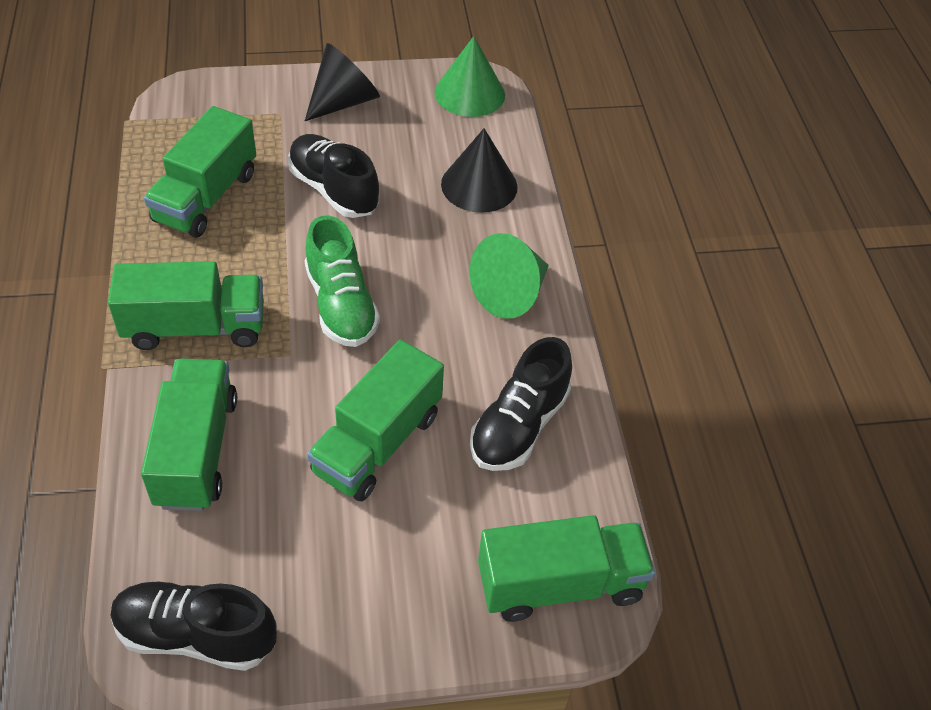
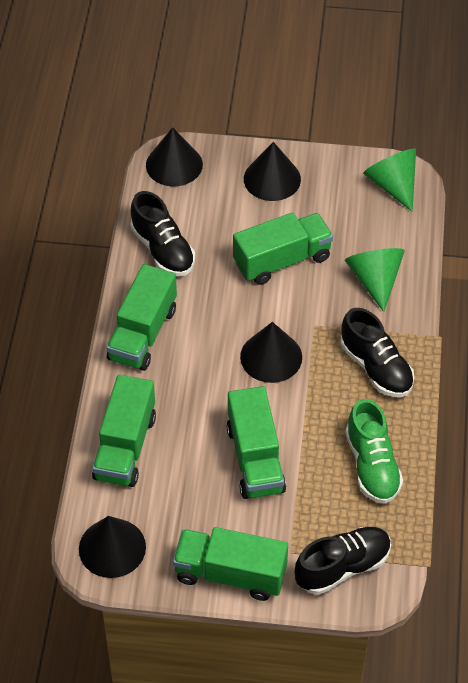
black cone: 2 -> 4

